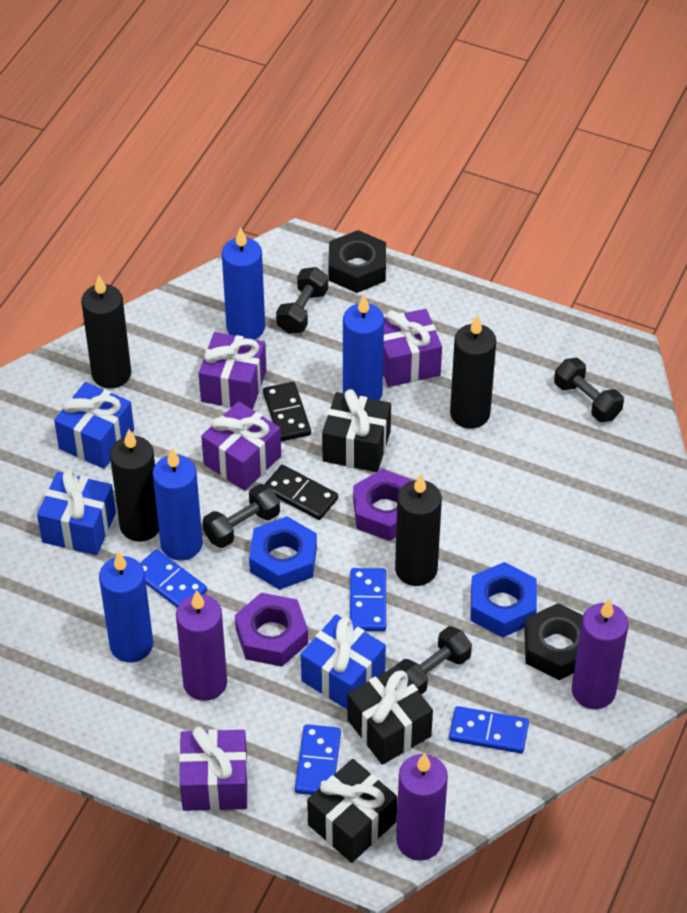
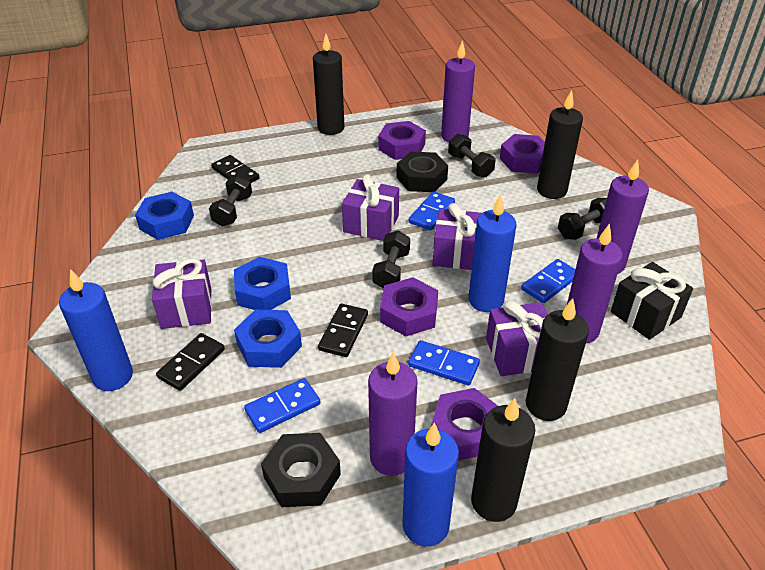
black domino: 2 -> 3
black gift: 3 -> 1
blue candle: 4 -> 3
blue gift: 3 -> 0
blue nut: 2 -> 3
purple candle: 3 -> 4
purple nut: 2 -> 4

